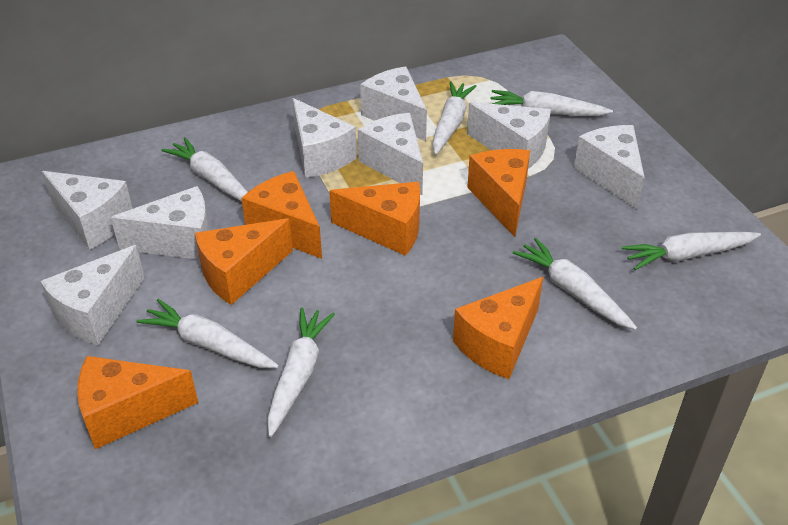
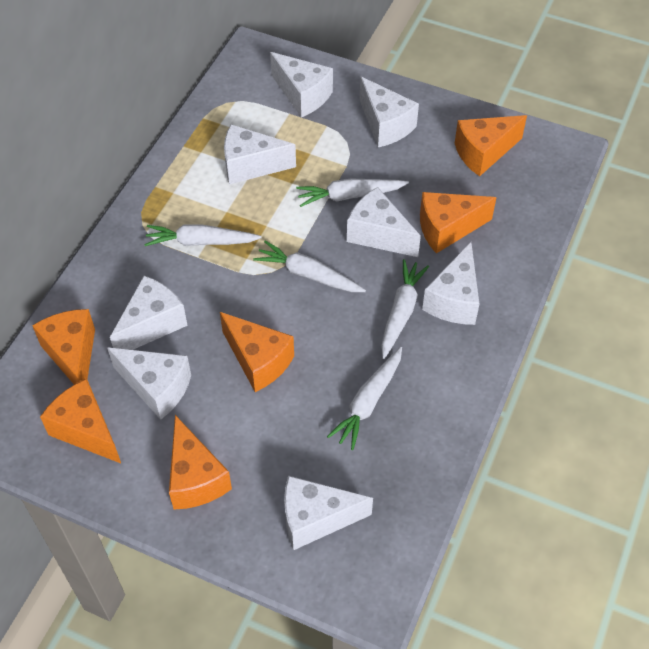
white carrot: 7 -> 5

